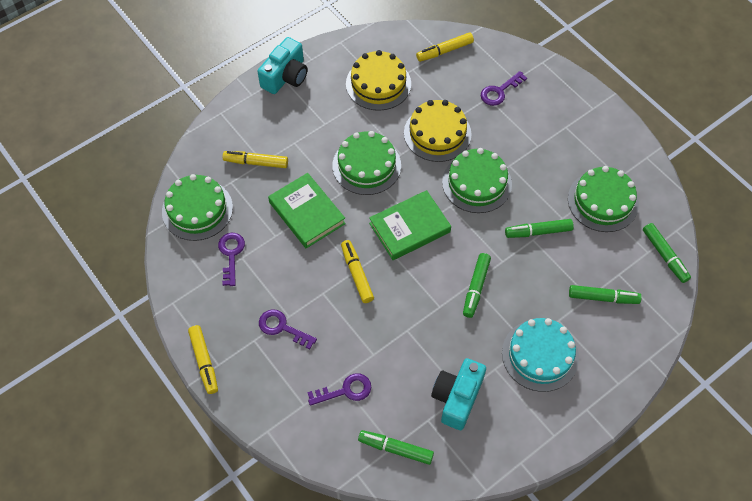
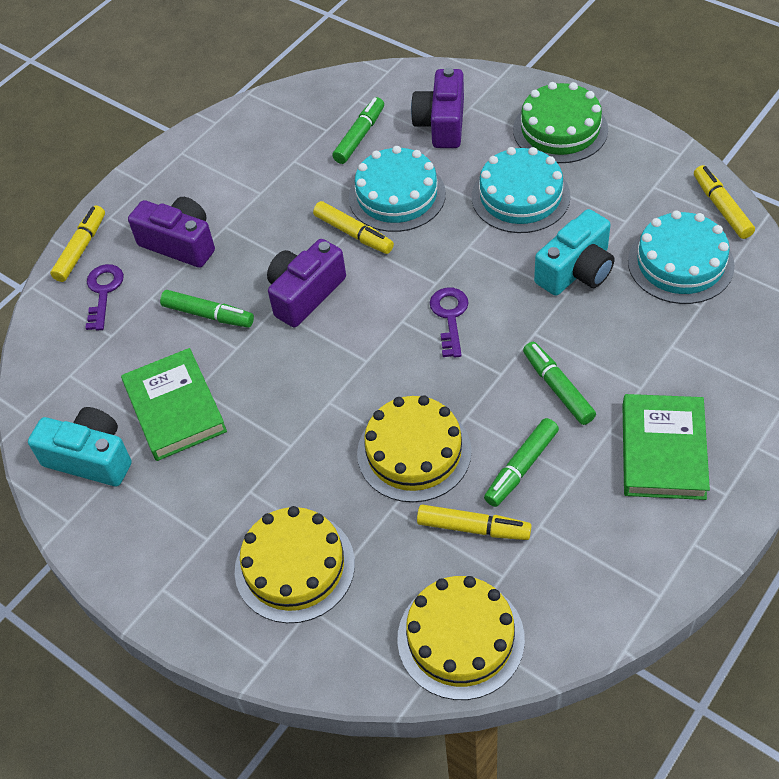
green cake: 4 -> 1
green marker: 5 -> 4
purple camera: 0 -> 3
purple key: 4 -> 2
turquoise cake: 1 -> 3
yellow cake: 2 -> 3

